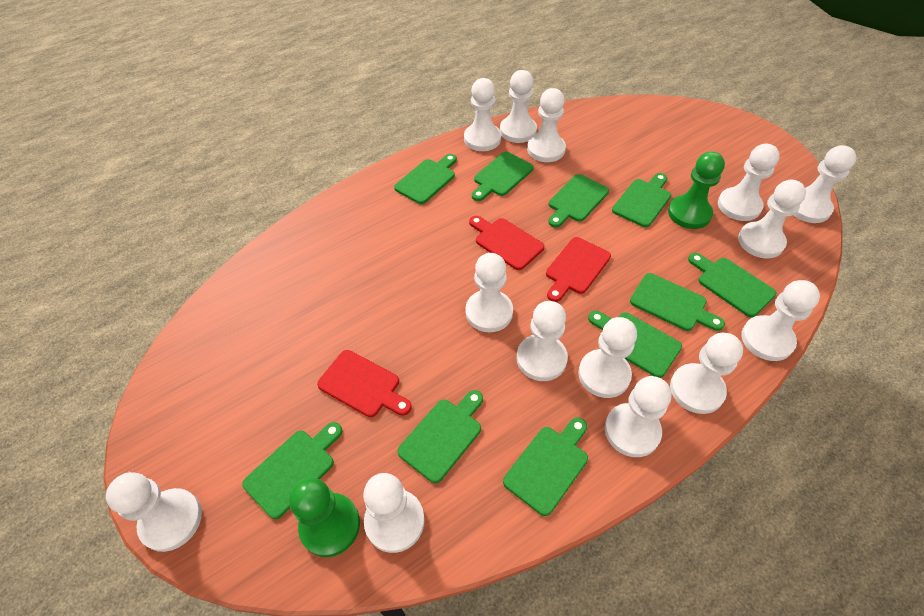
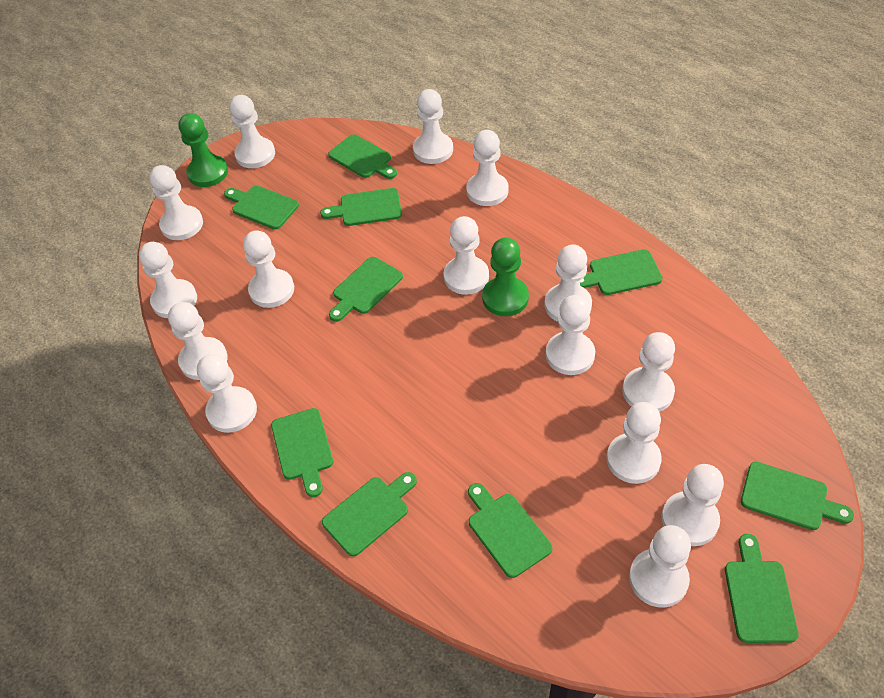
red cutting board: 3 -> 0
white pawn: 14 -> 15

